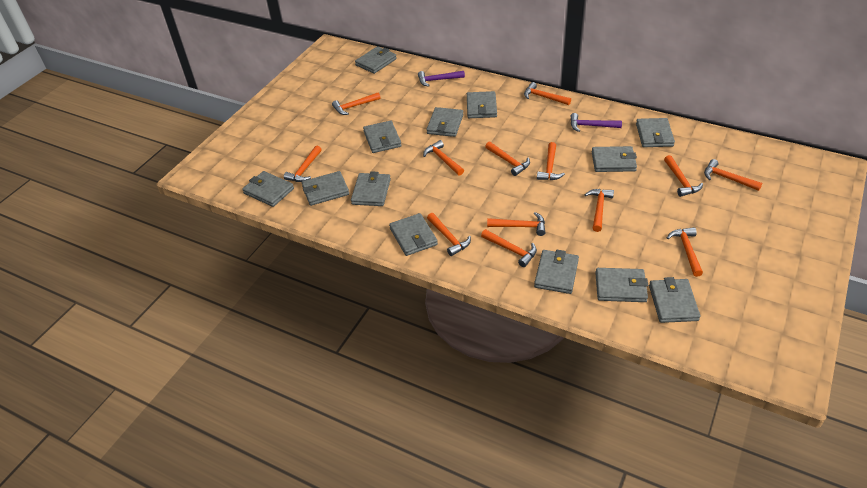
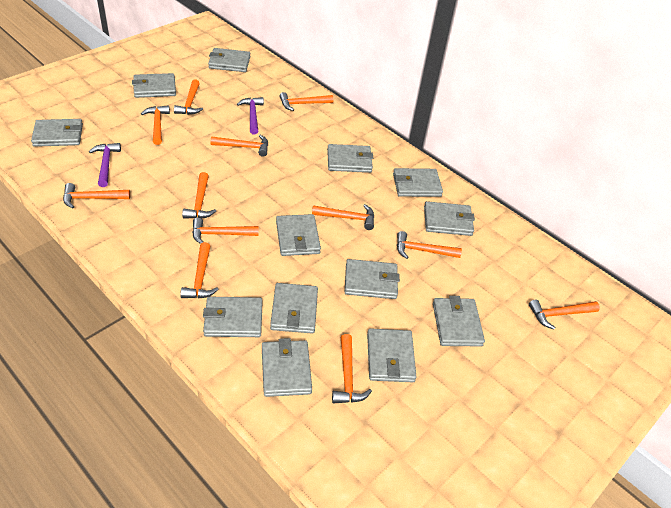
orange hammer: 13 -> 12

